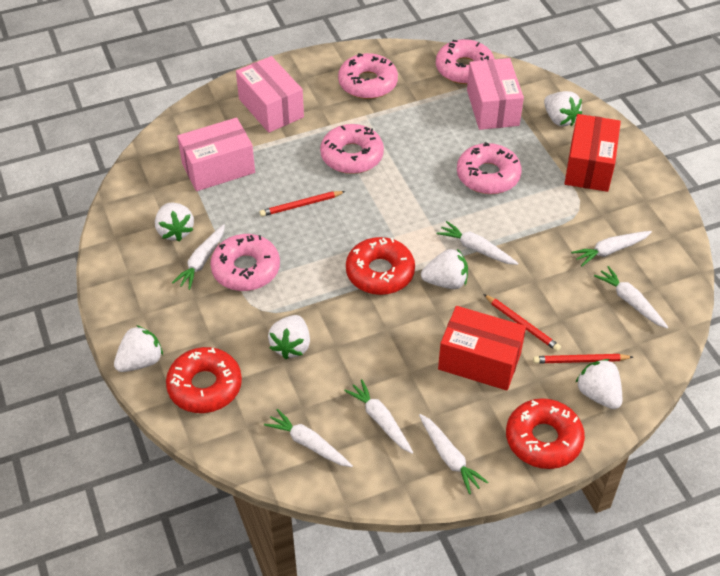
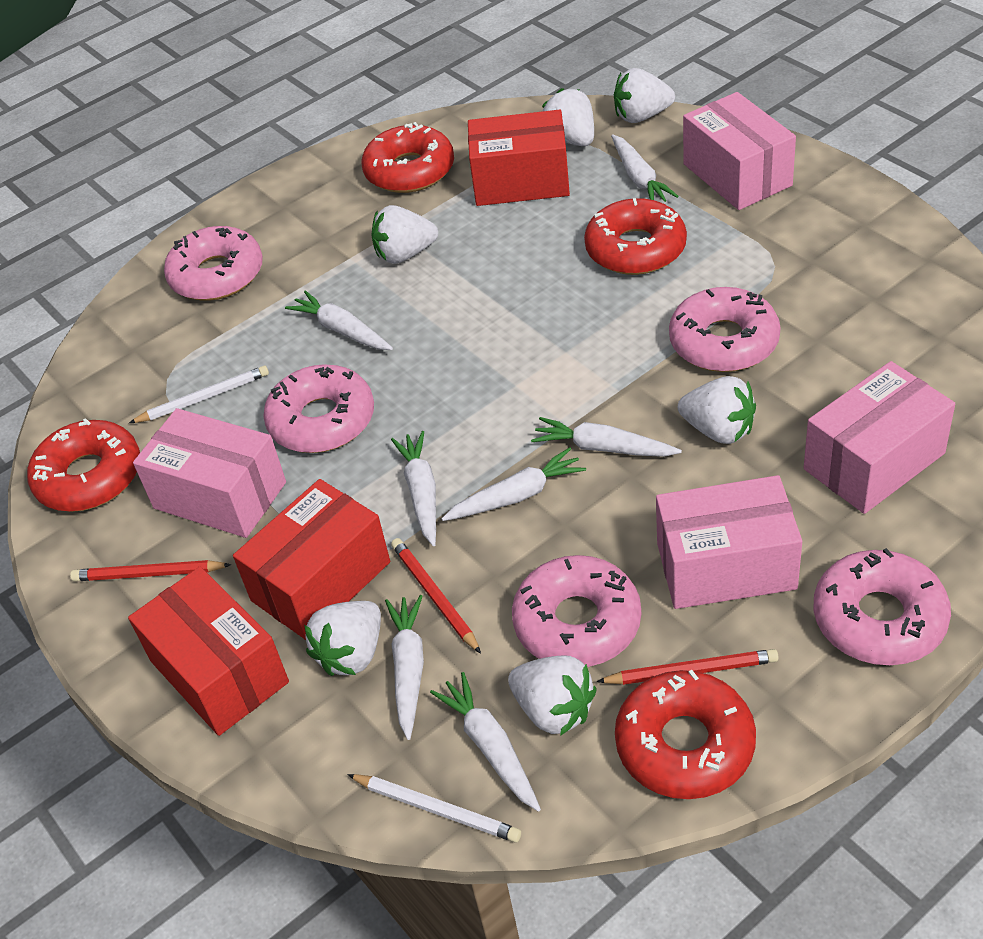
pink box: 3 -> 4
red box: 2 -> 3
red donut: 3 -> 4
white pencil: 0 -> 2

